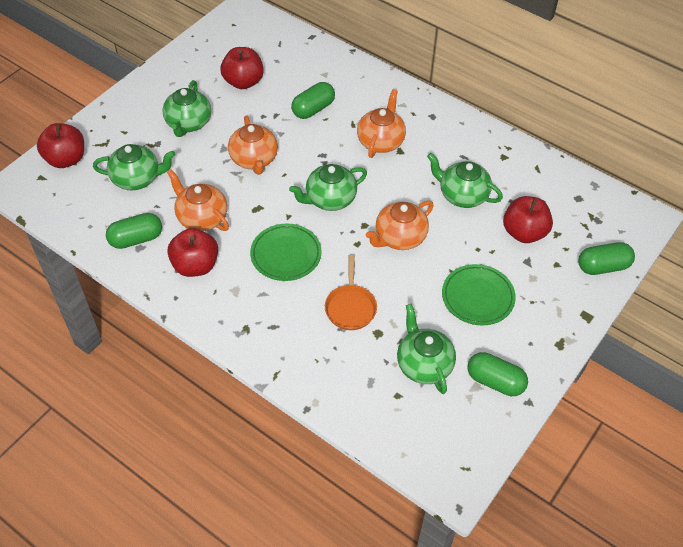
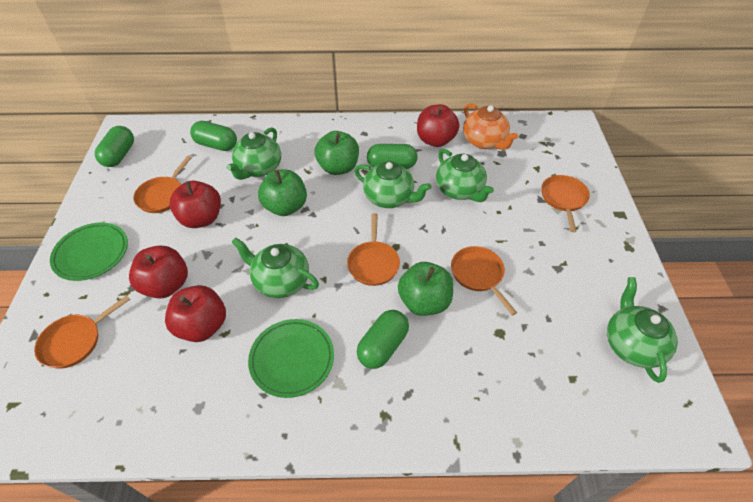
green apple: 0 -> 3
orange pan: 1 -> 5
orange teapot: 4 -> 1

